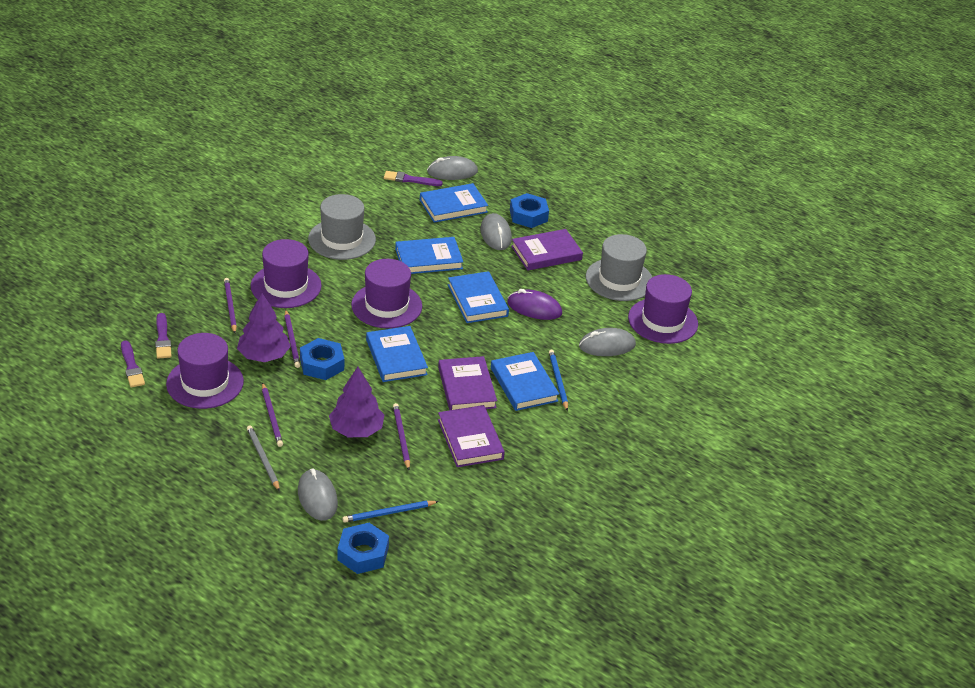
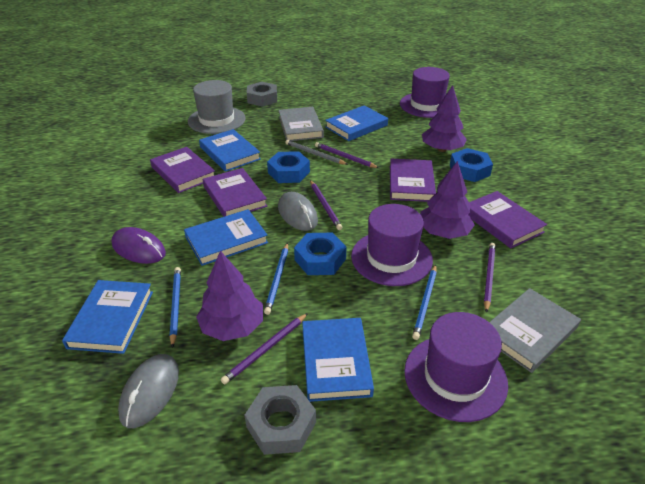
blue pencil: 2 -> 3
grey book: 0 -> 2
grey hat: 2 -> 1
grey mouse: 4 -> 2
grey nut: 0 -> 2
purple book: 3 -> 4
purple brush: 3 -> 0
purple hat: 4 -> 3
purple tree: 2 -> 3

